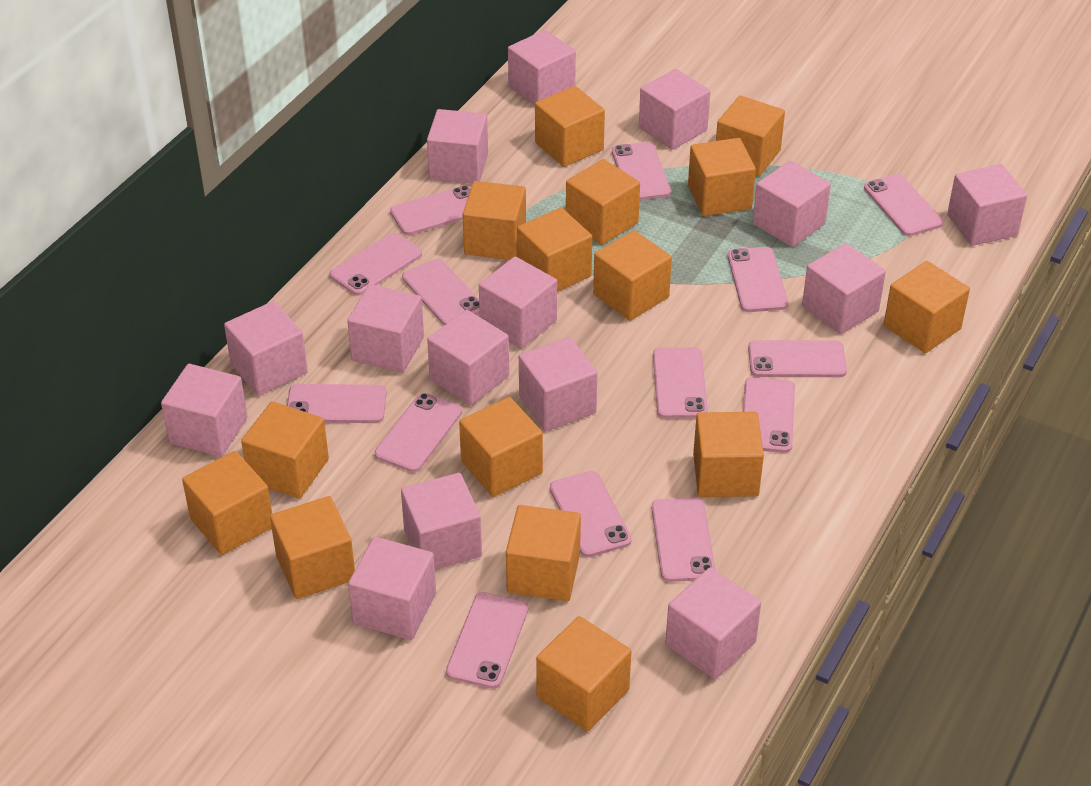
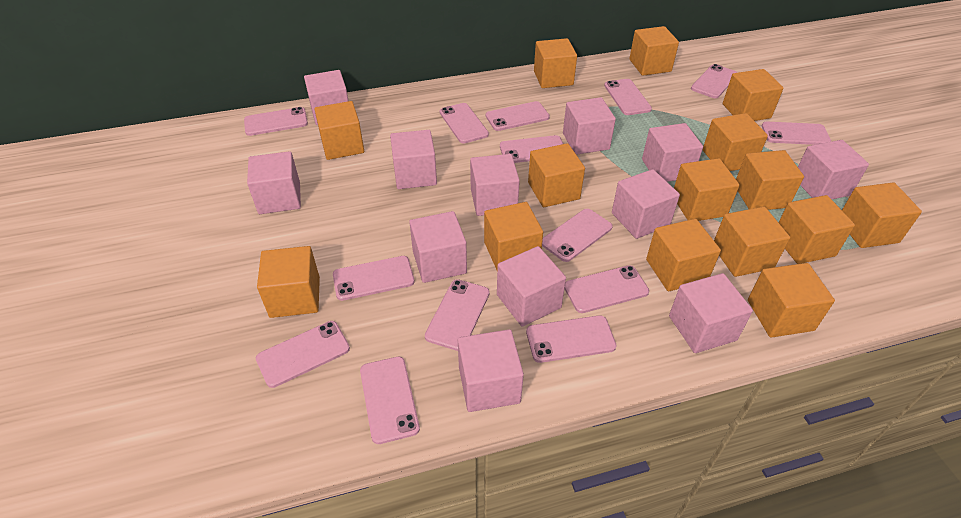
pink cube: 15 -> 12

